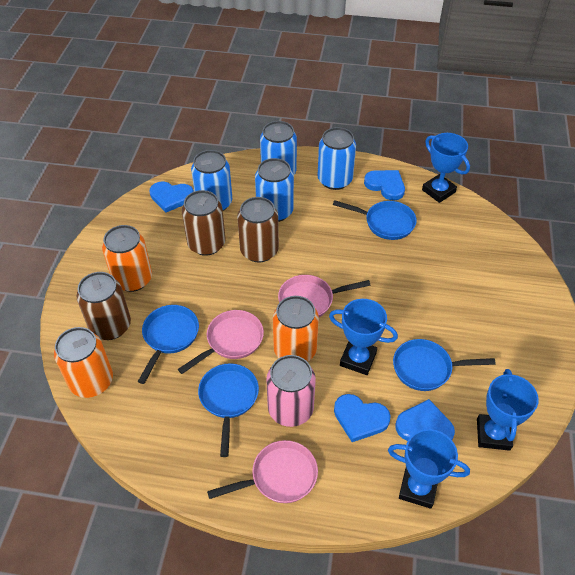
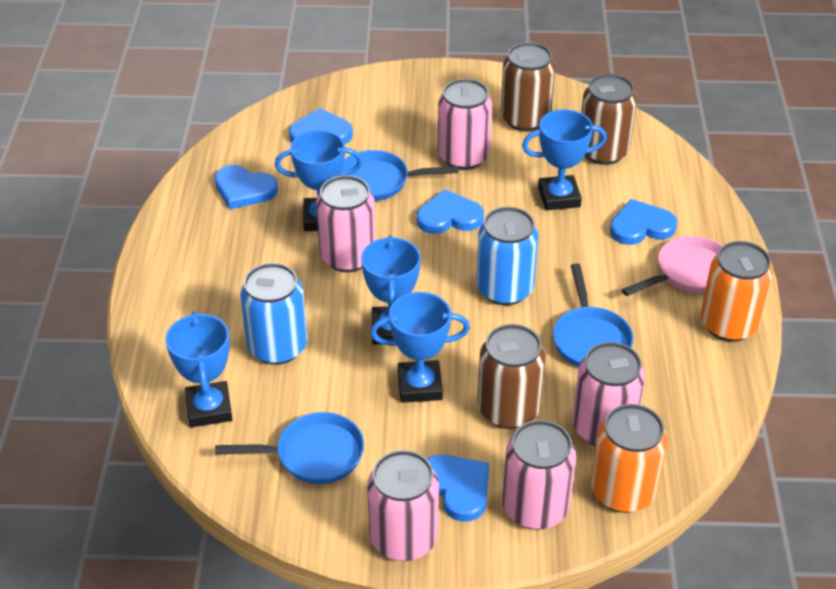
blue can: 4 -> 2
blue heart: 4 -> 5
blue pan: 4 -> 3
blue trophy: 4 -> 5
orange can: 3 -> 2
pink can: 1 -> 5
pink pan: 3 -> 1

